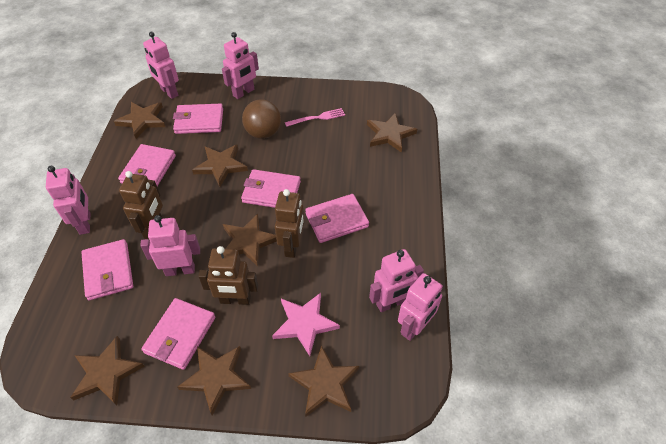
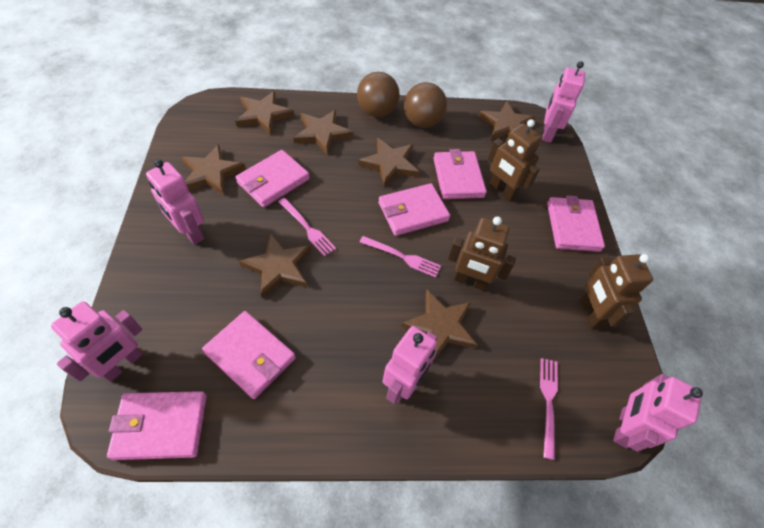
brown ball: 1 -> 2
pink fork: 1 -> 3
pink robot: 6 -> 5
pink star: 1 -> 0

